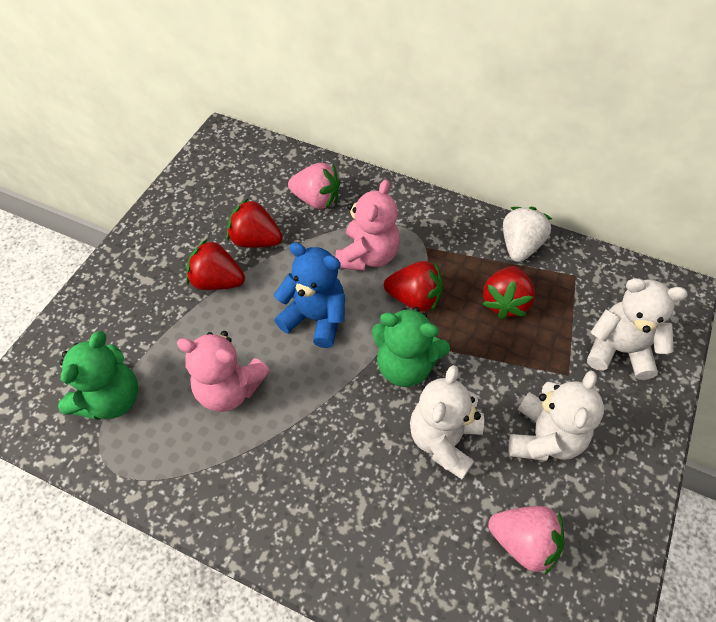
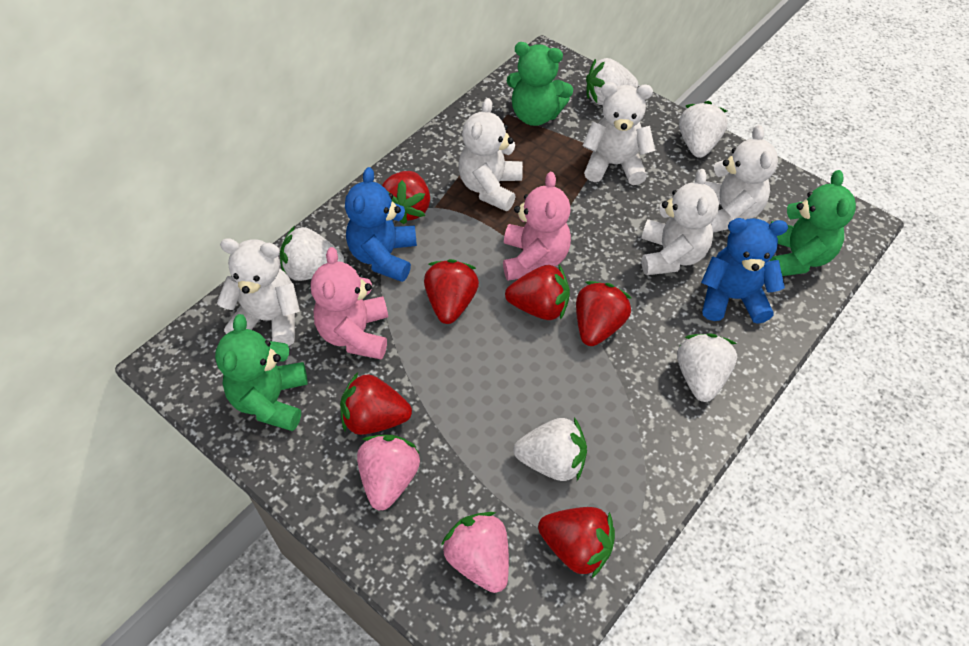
blue teddy bear: 1 -> 2
green teddy bear: 2 -> 3
red strawberry: 4 -> 6
white strawberry: 1 -> 5
white teddy bear: 3 -> 5

